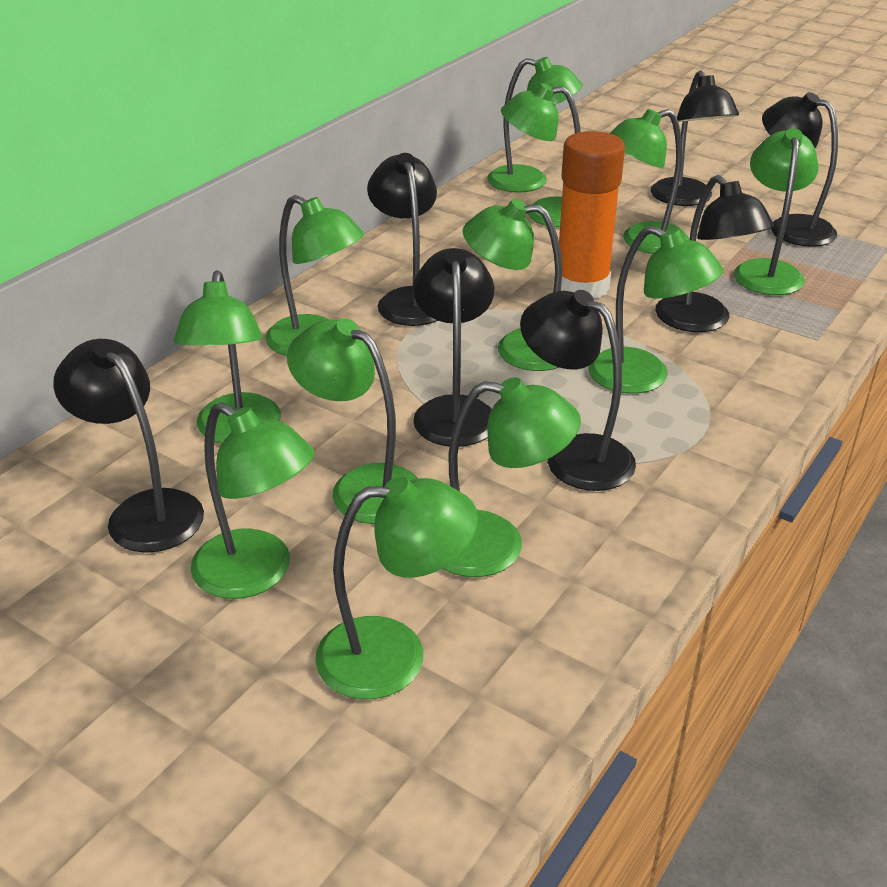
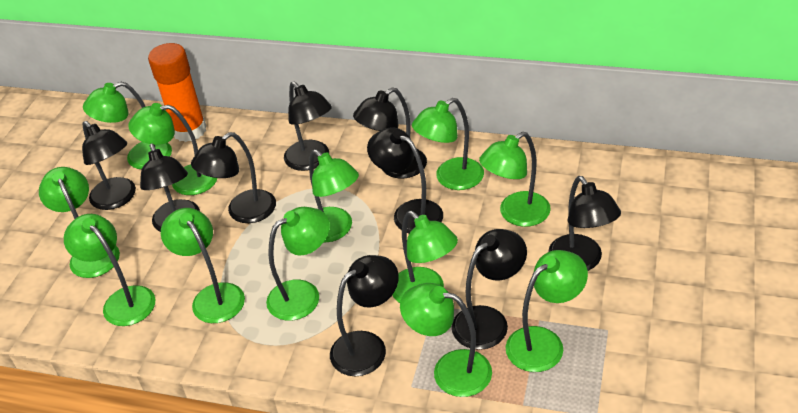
black lamp: 7 -> 9

